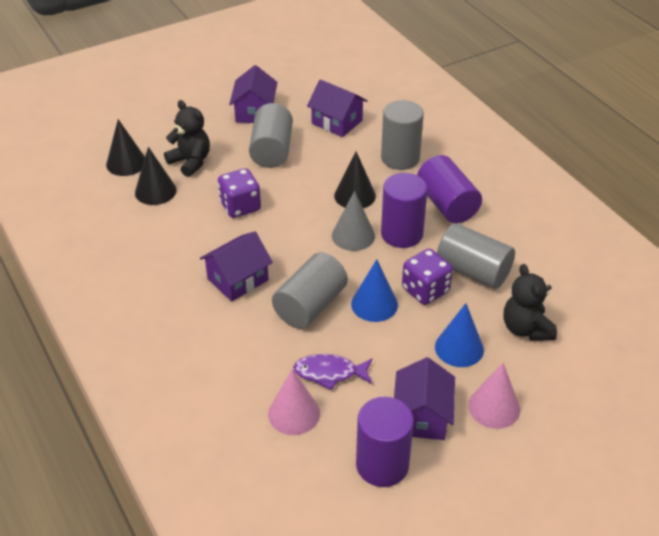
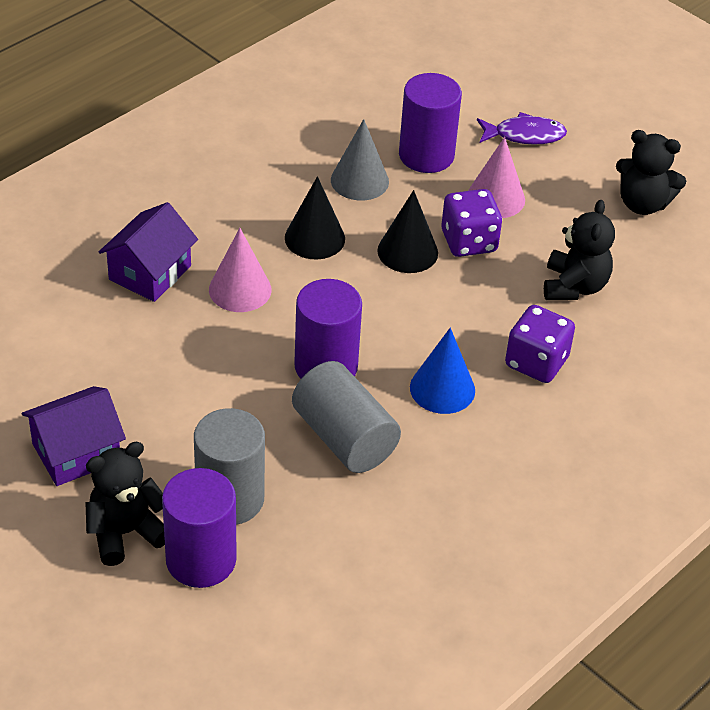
black cone: 3 -> 2
black teddy bear: 2 -> 3
blue cone: 2 -> 1
grey cylinder: 4 -> 2
purple house: 4 -> 2

